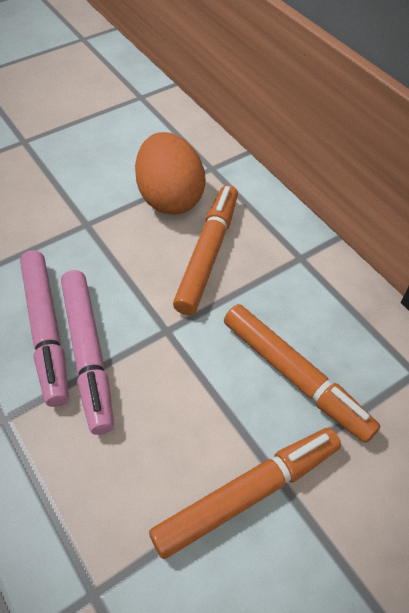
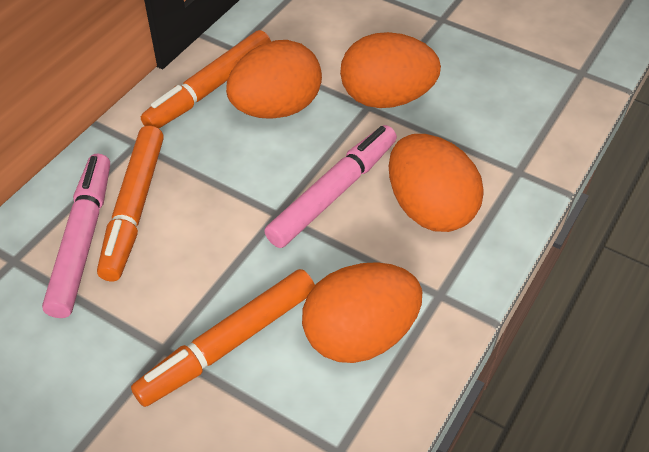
orange egg: 1 -> 4

